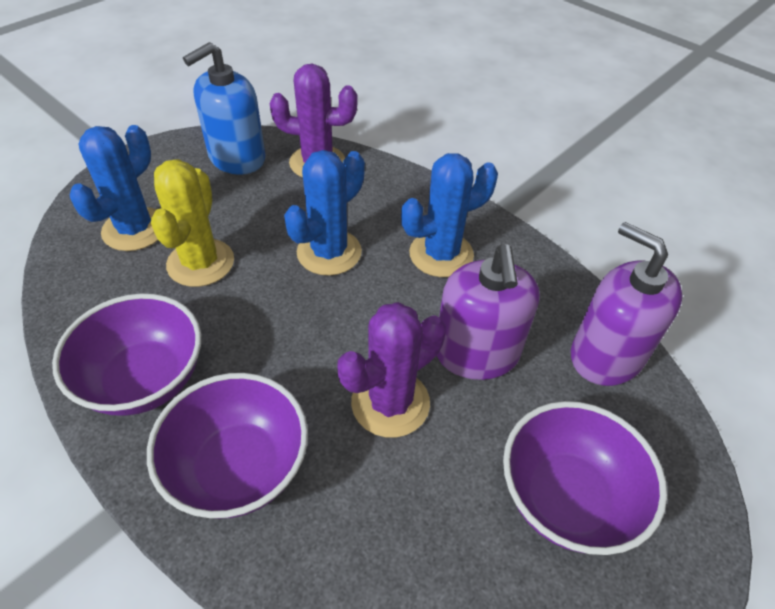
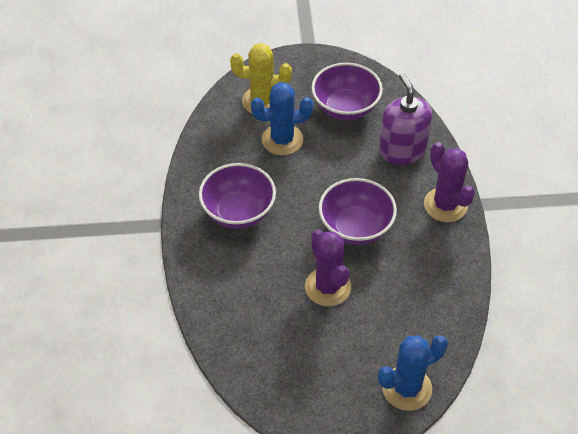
blue cactus: 3 -> 2
blue soap dispenser: 1 -> 0
purple soap dispenser: 2 -> 1

